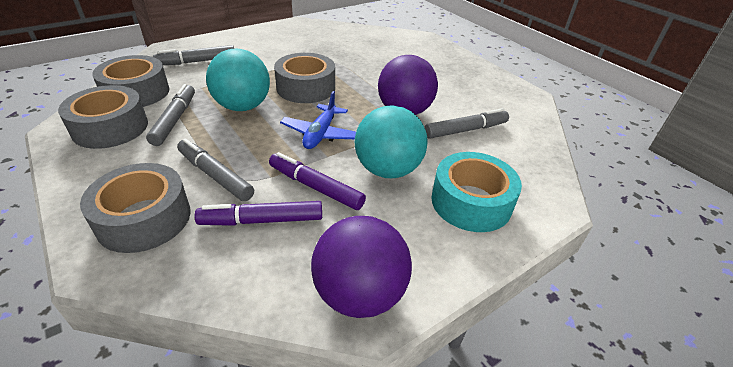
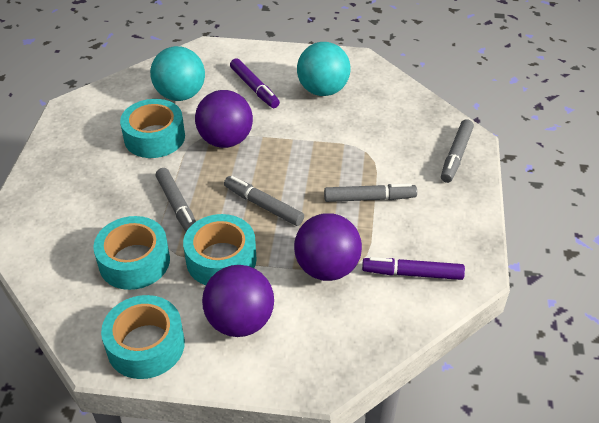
blue plane: 1 -> 0
grey tape: 4 -> 0
purple ball: 2 -> 3
turquoise tape: 1 -> 4

